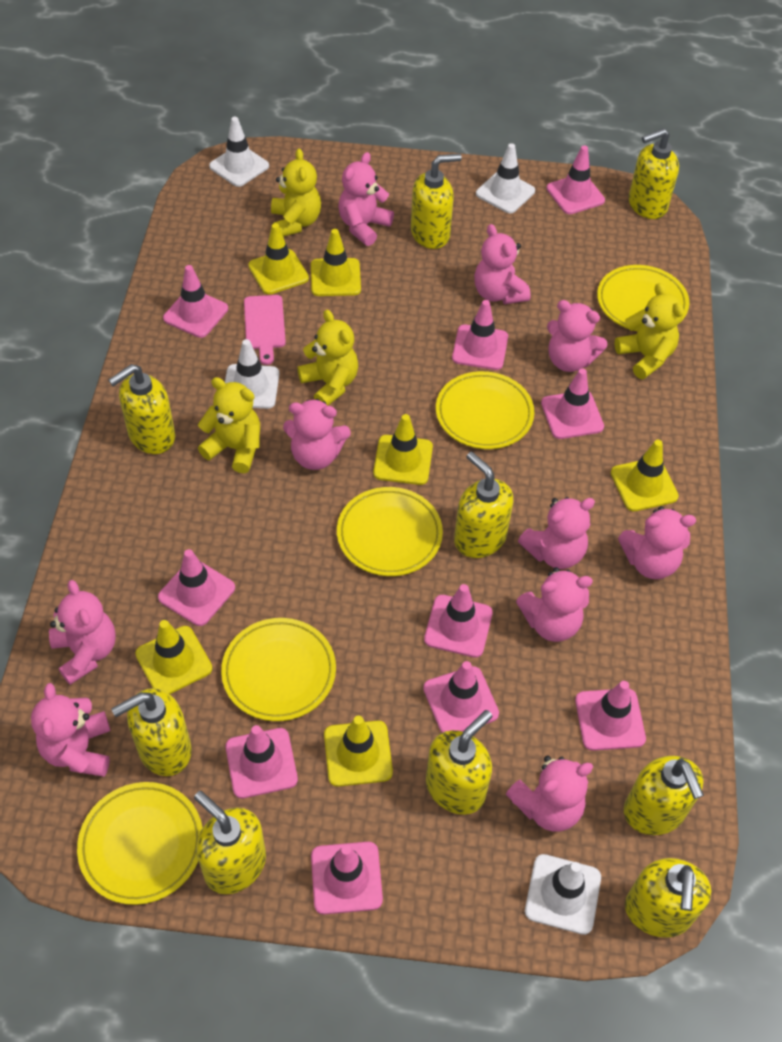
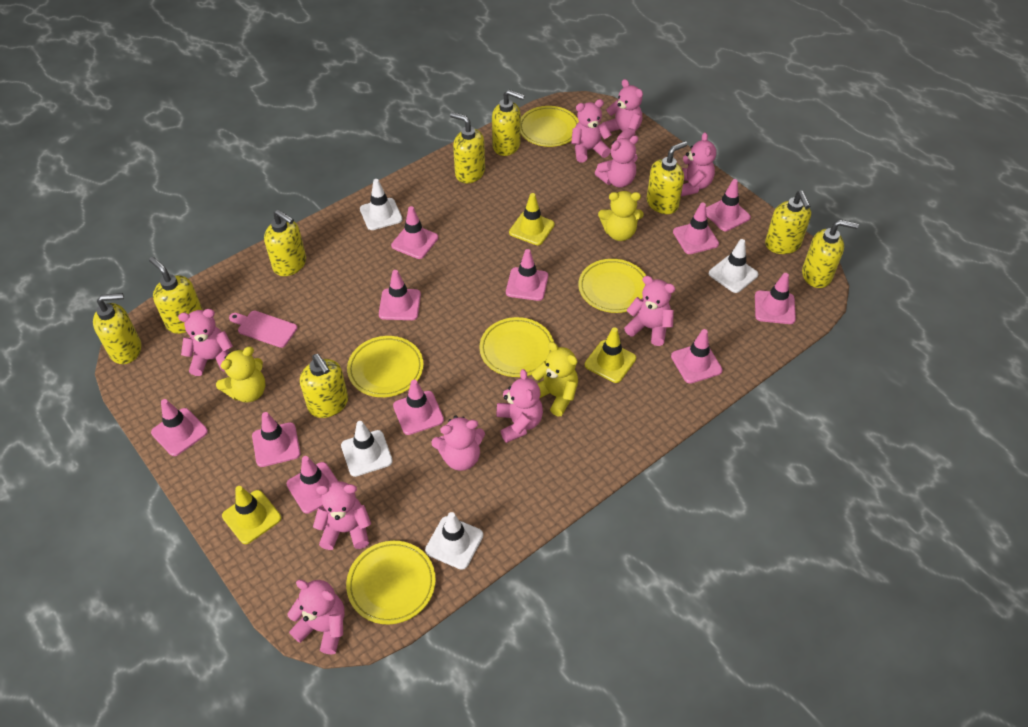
pink traffic cone: 10 -> 11
yellow teddy bear: 4 -> 3
yellow traffic cone: 6 -> 3

